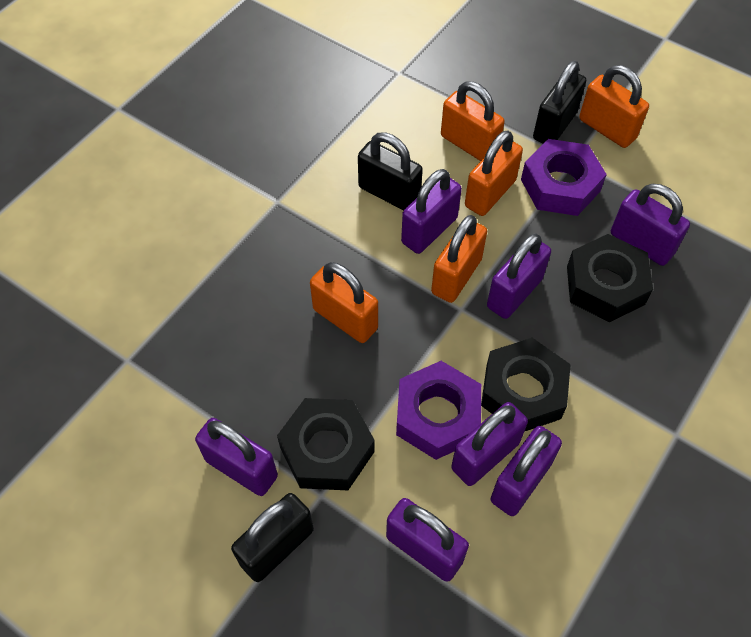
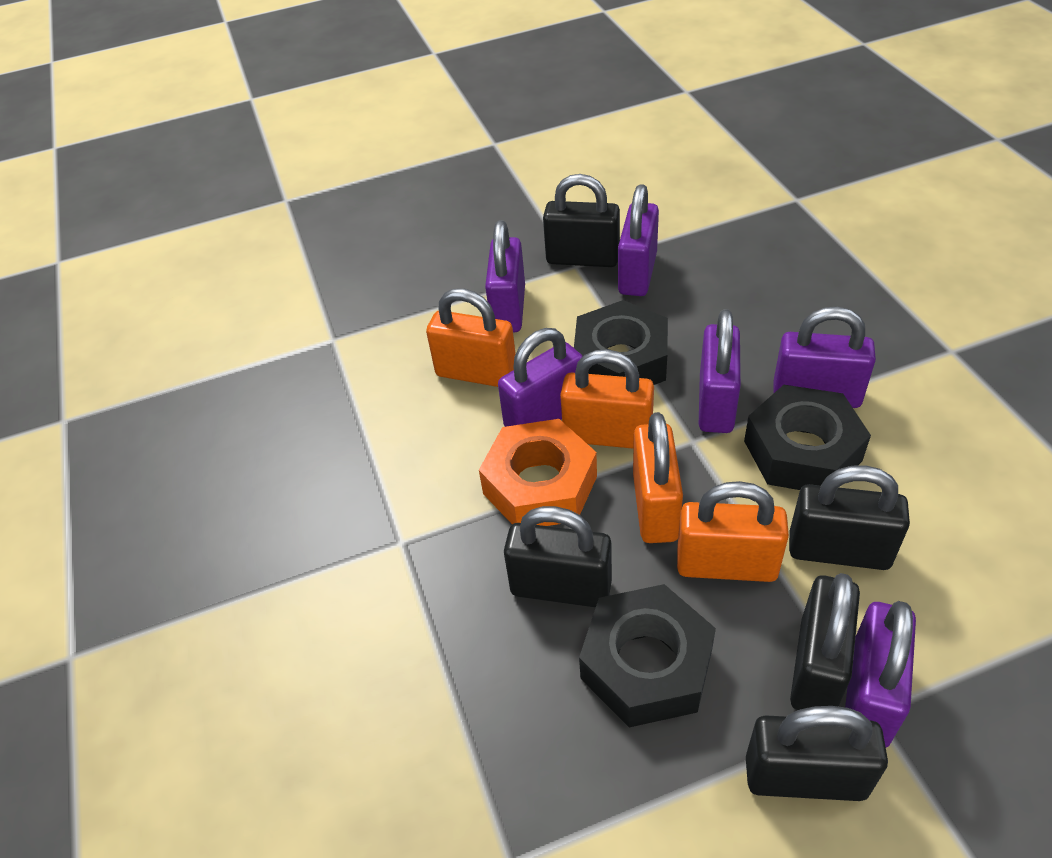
black padlock: 3 -> 5
orange nut: 0 -> 1
orange padlock: 5 -> 4
purple nut: 2 -> 0
purple padlock: 7 -> 6

